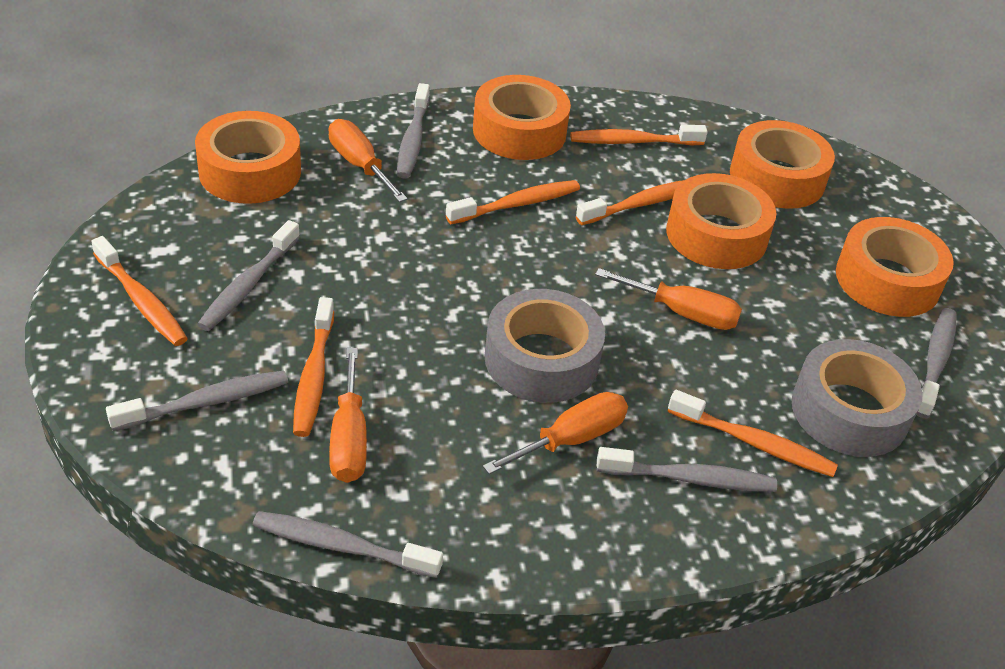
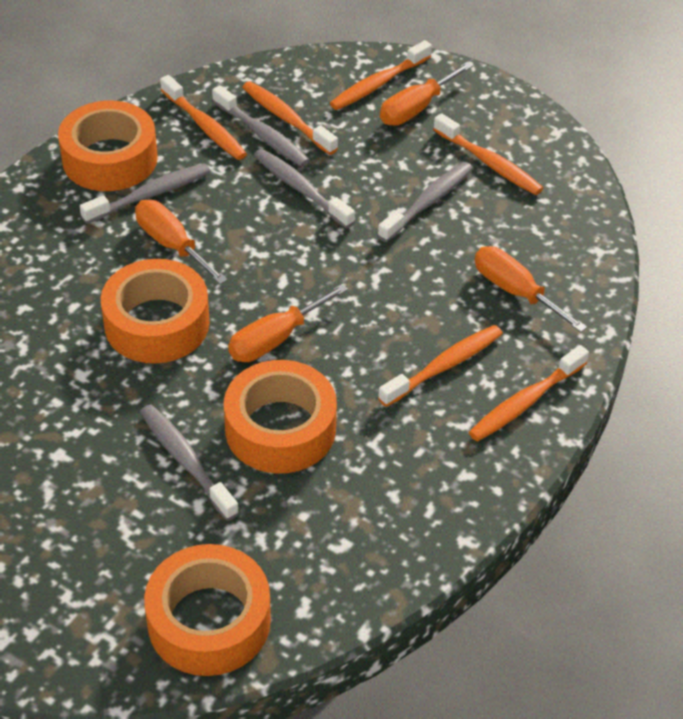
grey tape: 2 -> 0
grey toothbrush: 6 -> 5
orange tape: 5 -> 4

